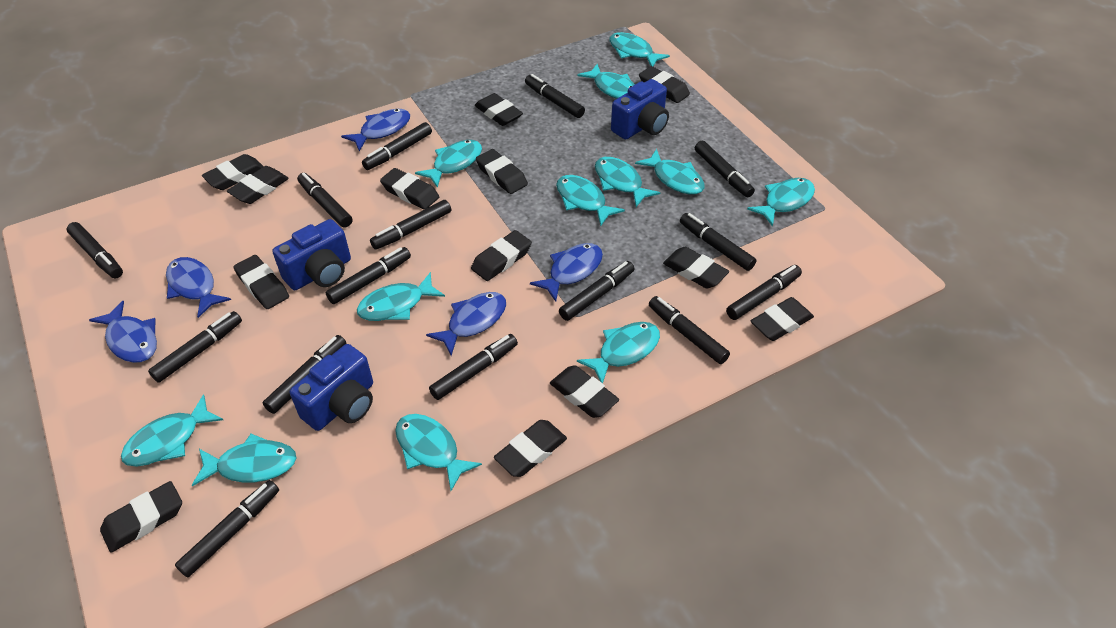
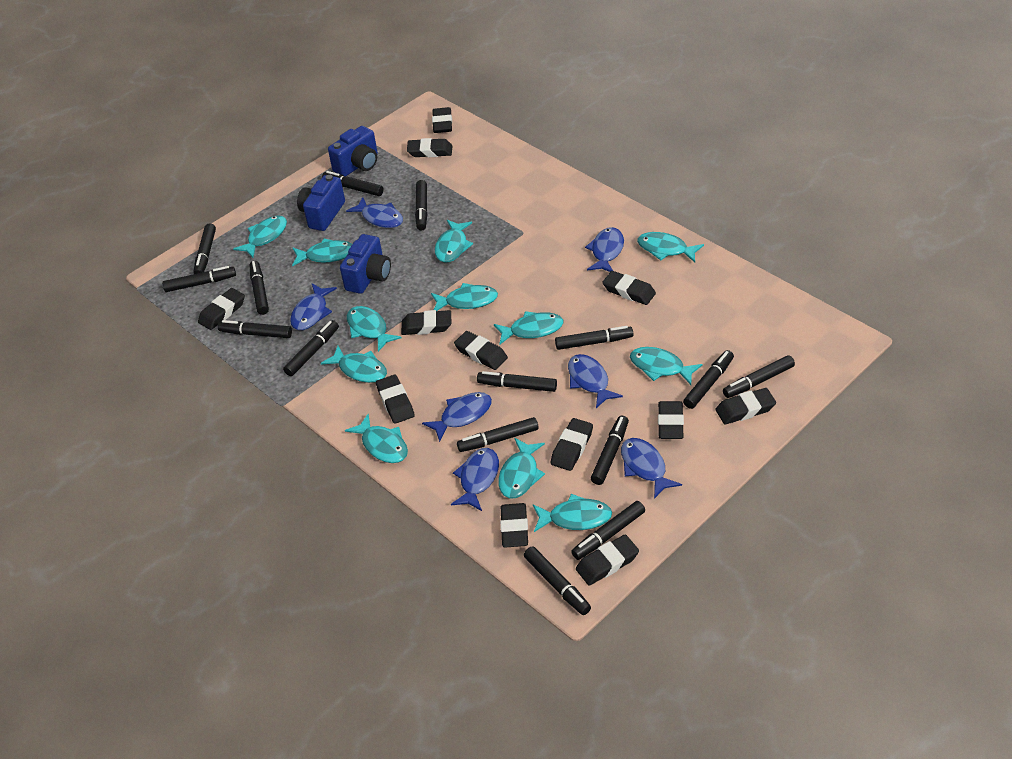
black eraser: 13 -> 12
blue fish: 5 -> 7

